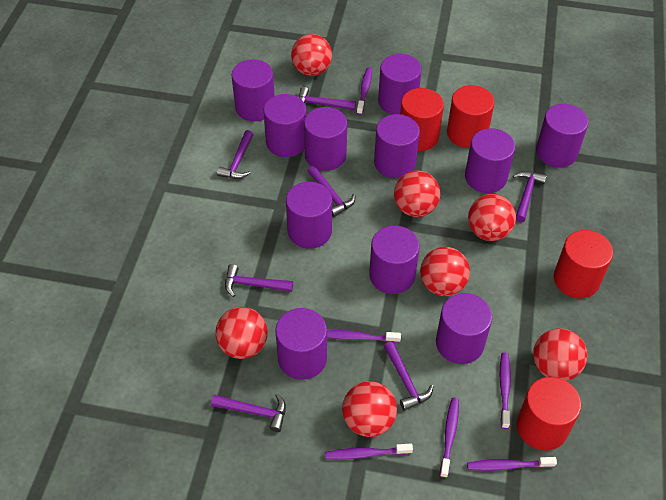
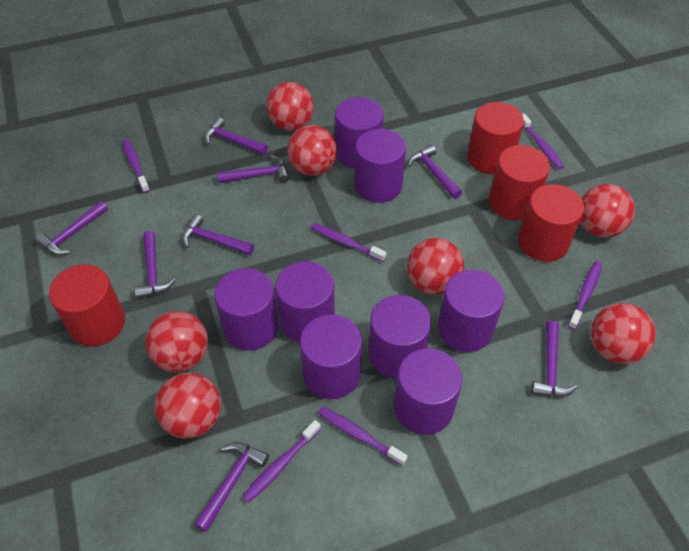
purple cylinder: 11 -> 8
purple hammer: 7 -> 8

